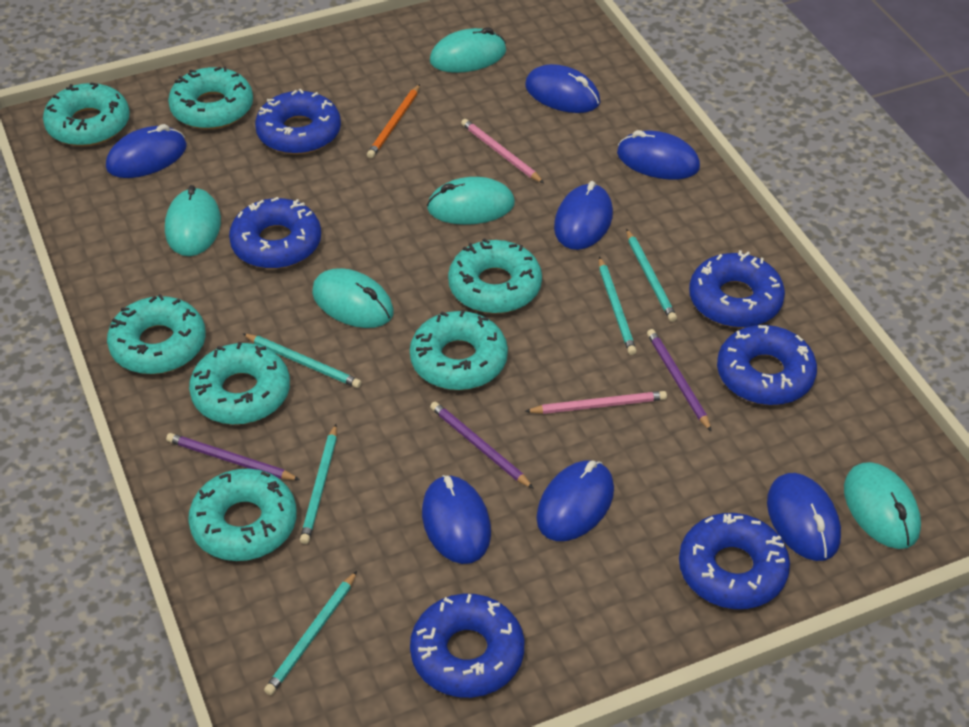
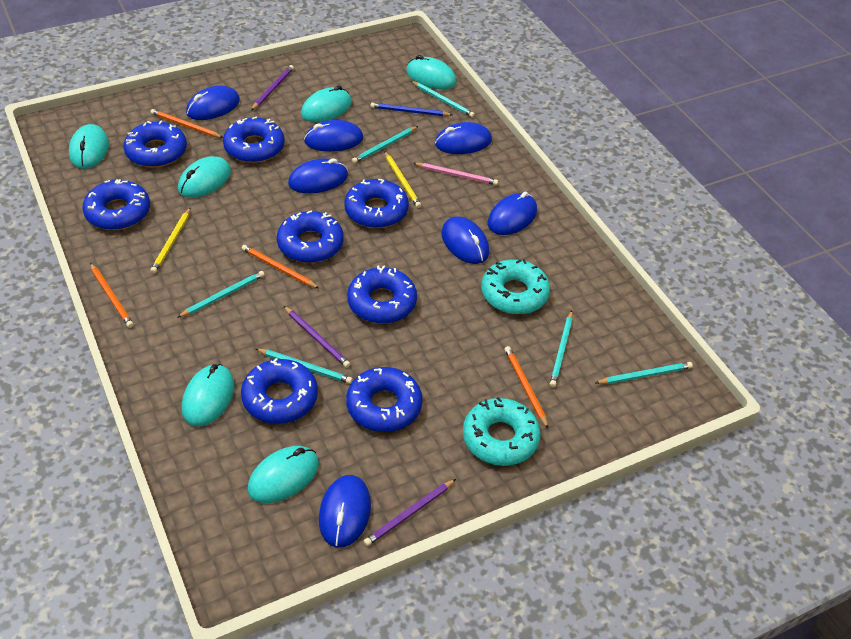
blue donut: 6 -> 8
blue pencil: 0 -> 1
orange pencil: 1 -> 4
pink pencil: 2 -> 1
turquoise donut: 7 -> 2
turquoise mouse: 5 -> 6
turquoise pencil: 5 -> 6
yellow pencil: 0 -> 2

